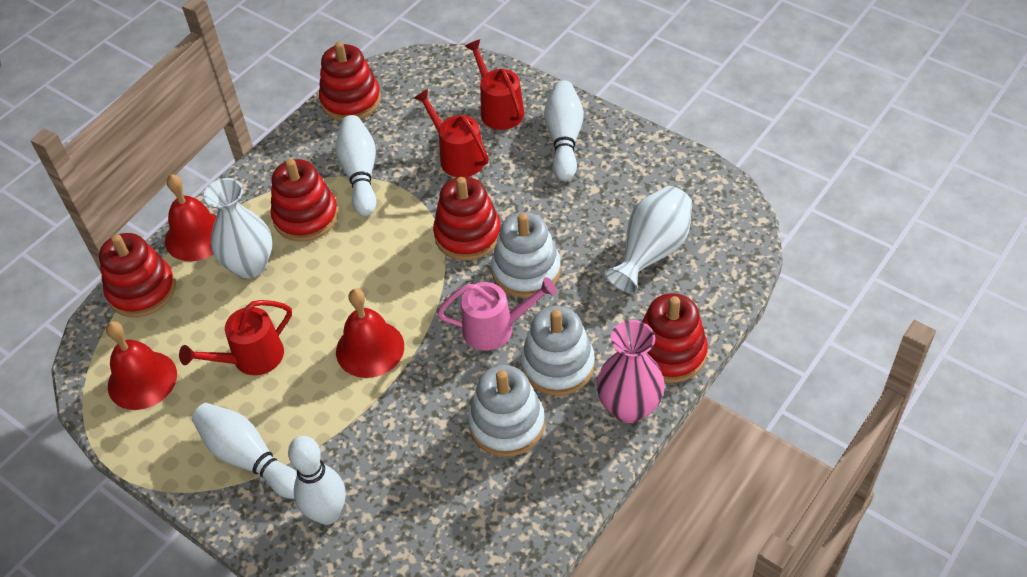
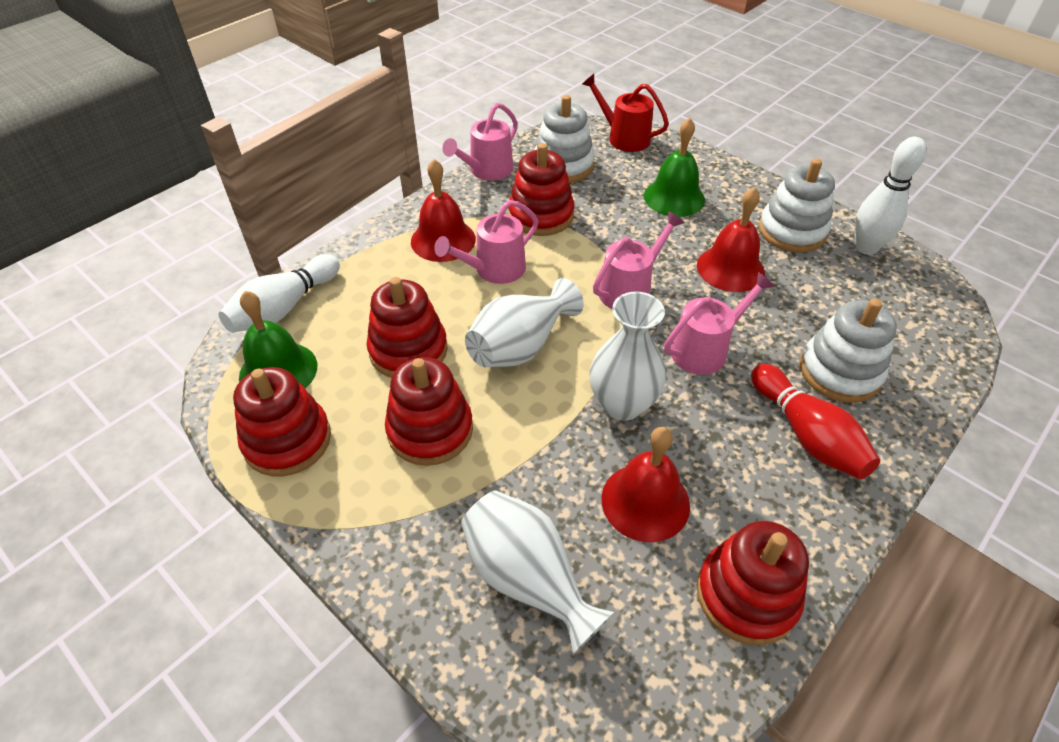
green bell: 0 -> 2
pink vase: 1 -> 0
pink watering can: 1 -> 4
red bowling pin: 0 -> 1
red watering can: 3 -> 1
white bowling pin: 4 -> 2
white vase: 2 -> 3

